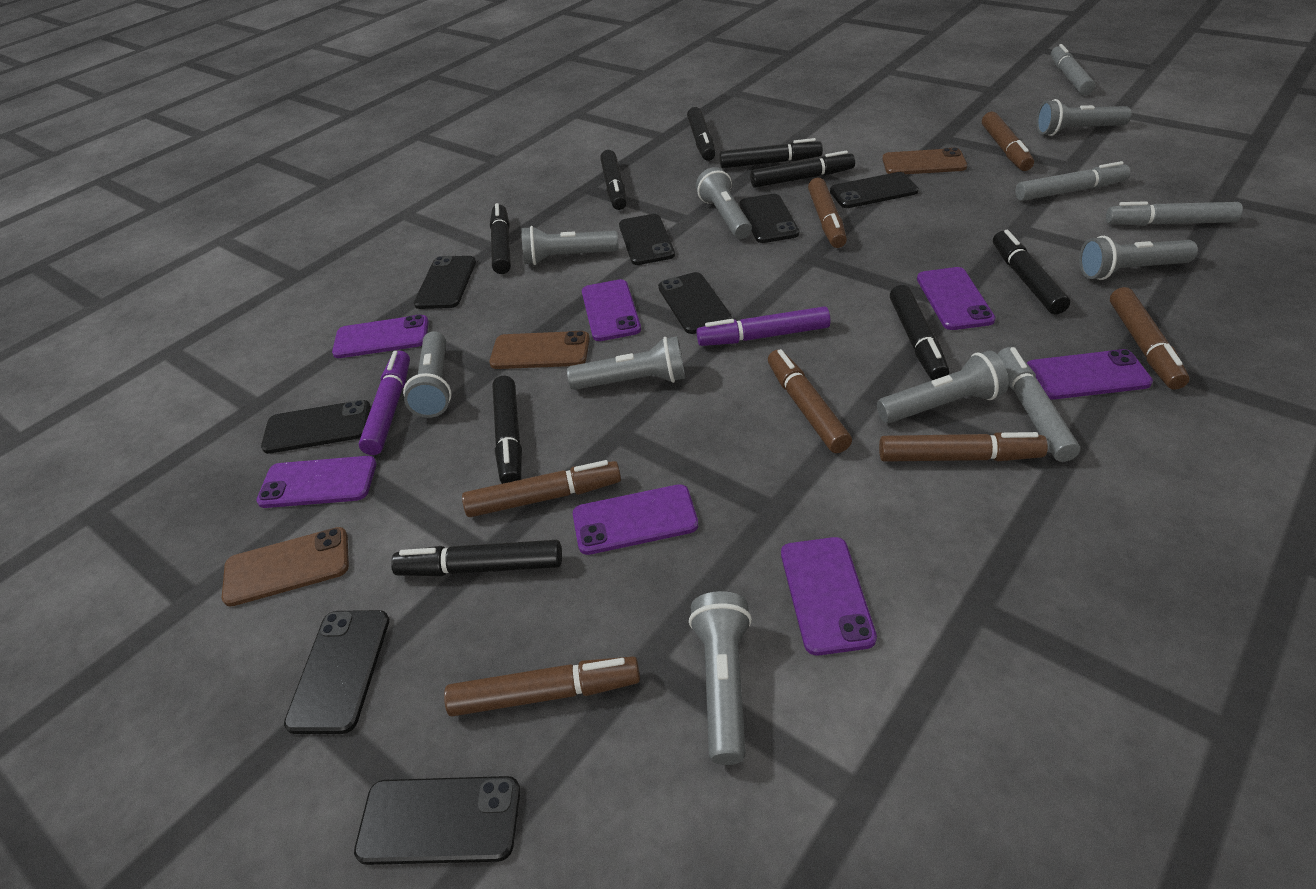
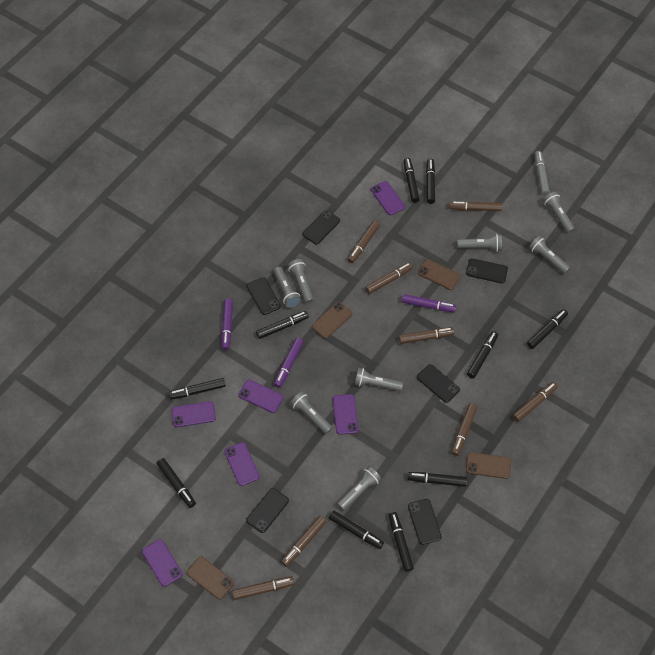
black marker: 9 -> 10
black phone: 8 -> 6
brown marker: 7 -> 8
brown phone: 3 -> 4
grey marker: 4 -> 1
purple marker: 2 -> 3
purple phone: 7 -> 6

